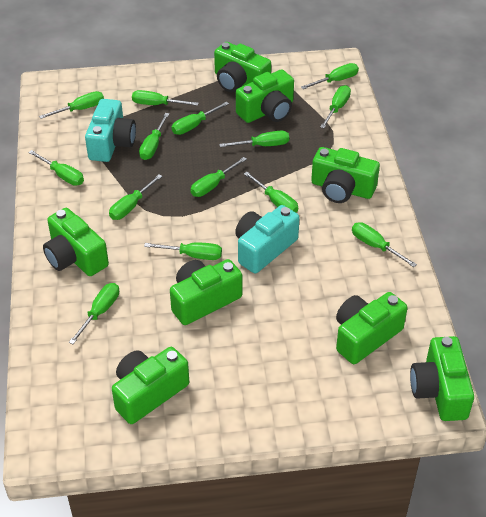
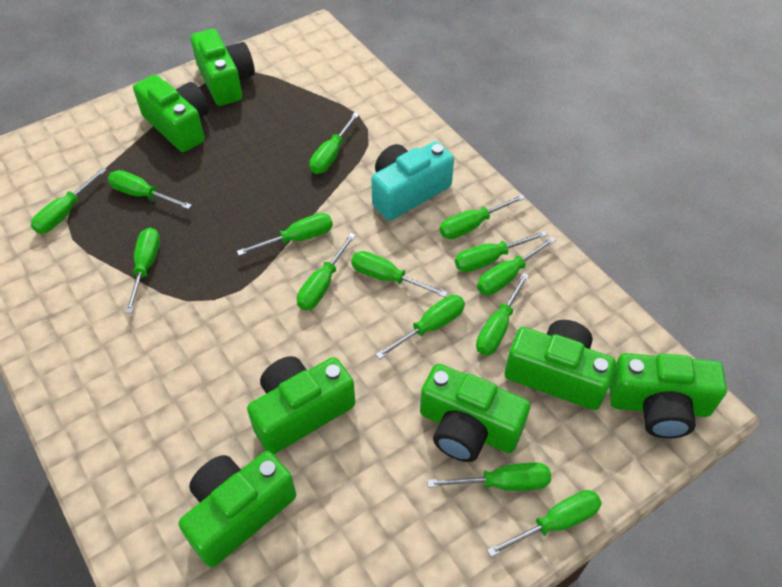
green camera: 8 -> 7
turquoise camera: 2 -> 1

